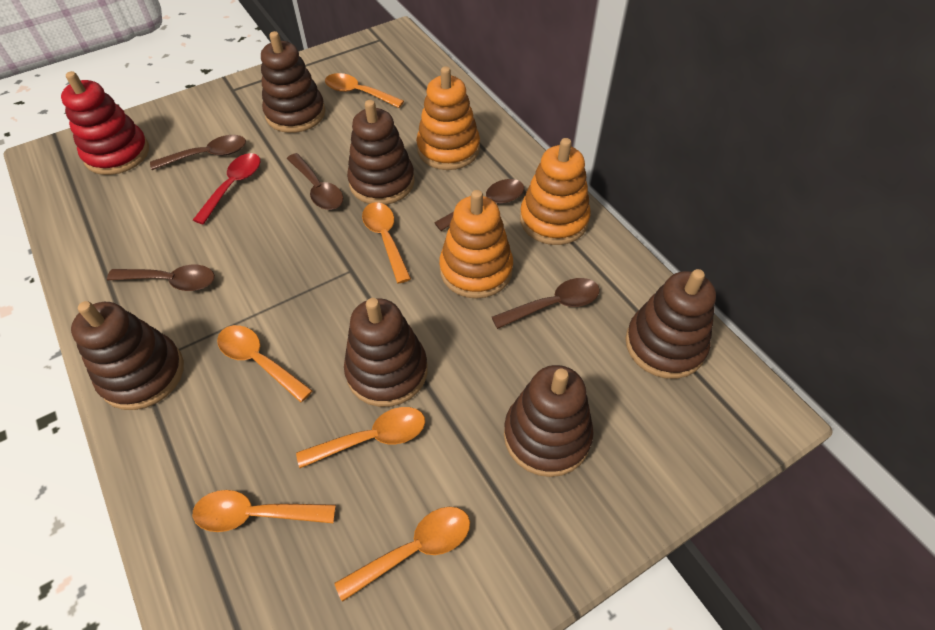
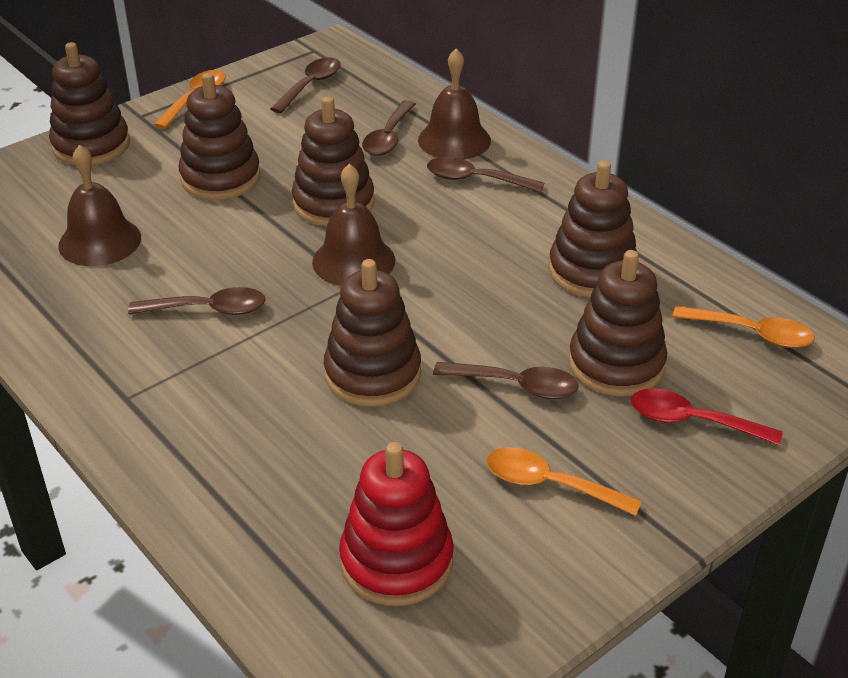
brown bell: 0 -> 3
orange spoon: 6 -> 3
orange stacking toy: 3 -> 0

